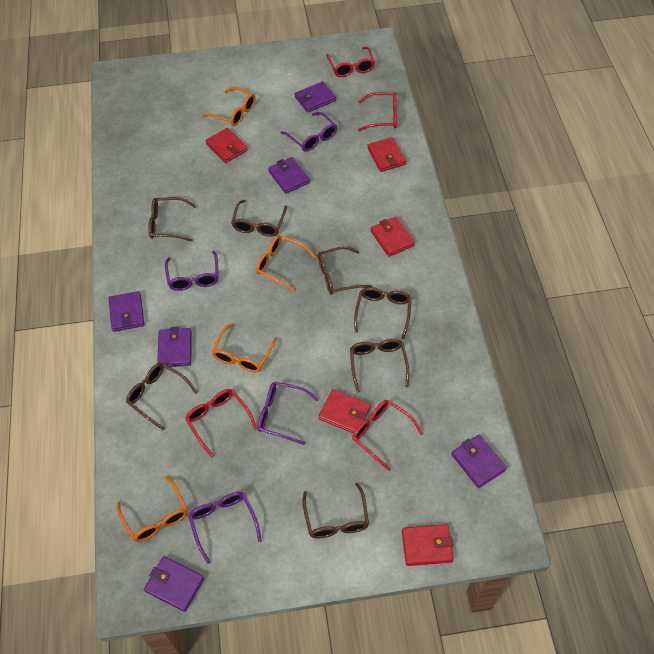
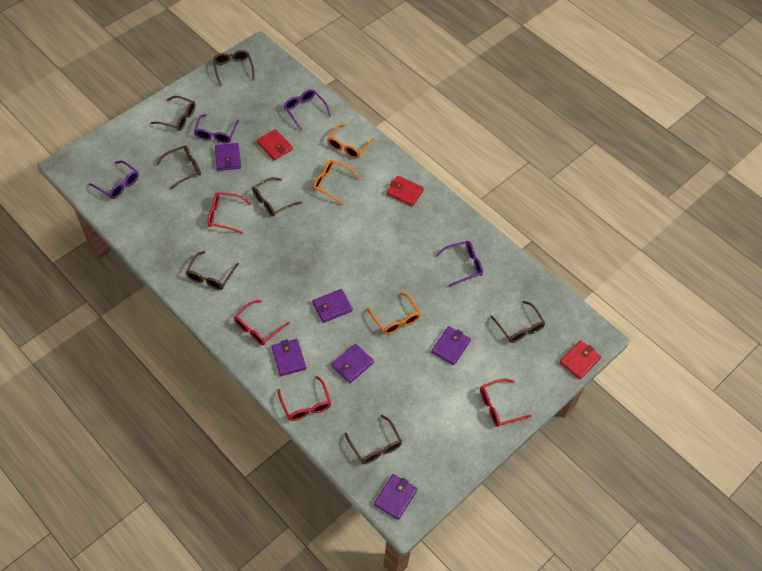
orange glasses: 4 -> 3
red wallet: 5 -> 3

